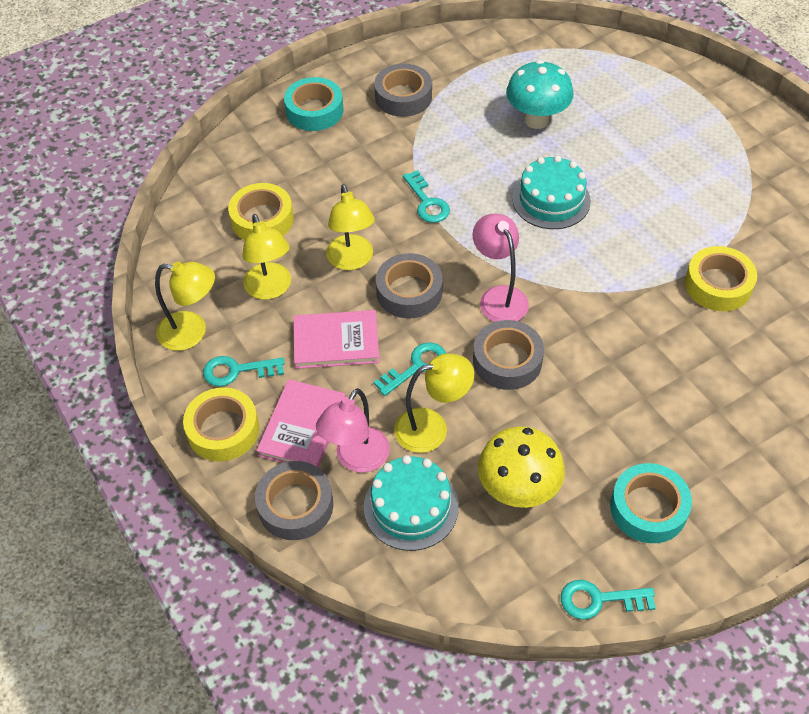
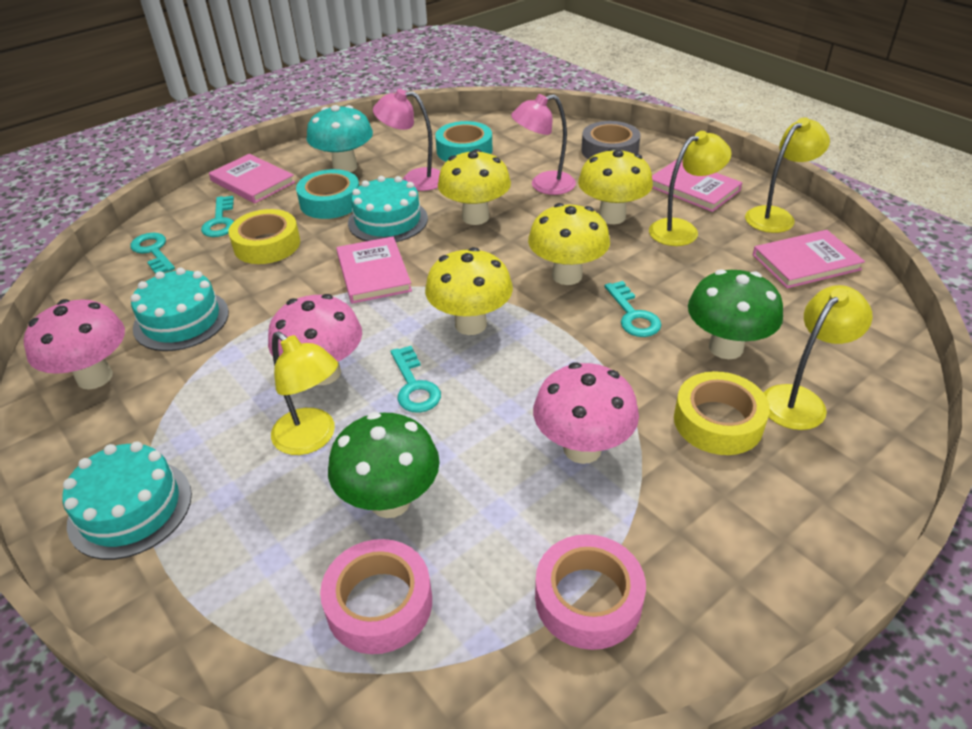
green mushroom: 0 -> 2
grey tape: 4 -> 1
pink book: 2 -> 4
pink mushroom: 0 -> 3
pink tape: 0 -> 2
turquoise cake: 2 -> 3
yellow mushroom: 1 -> 4
yellow tape: 3 -> 2

